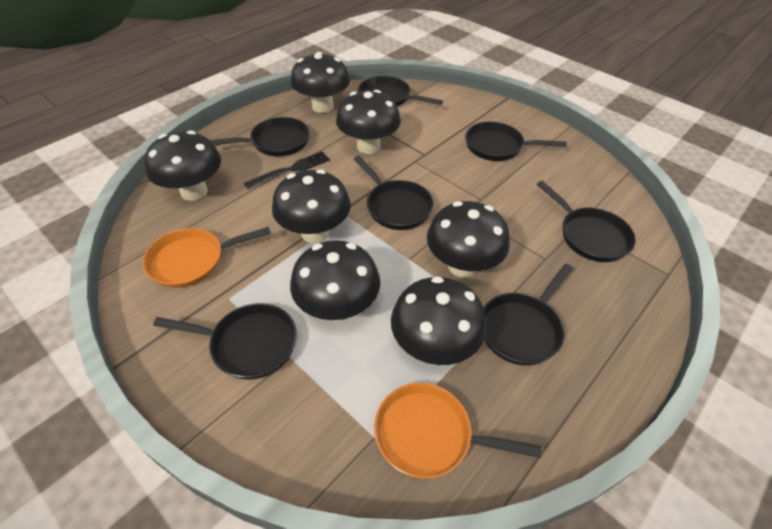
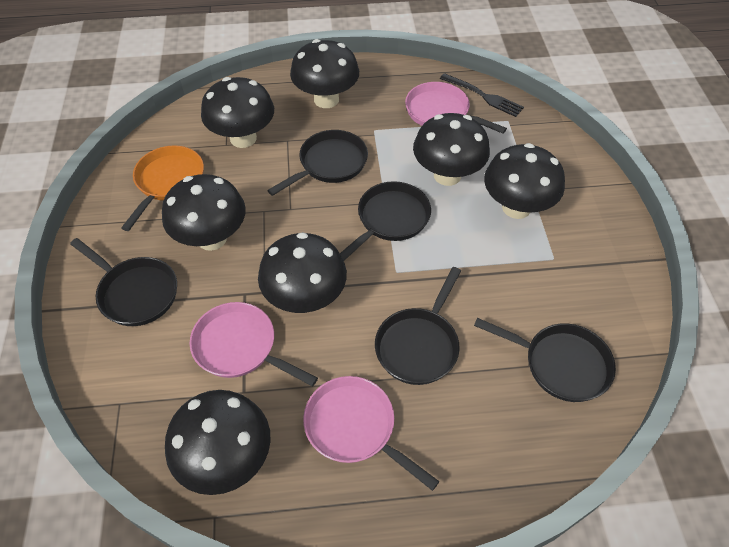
black pan: 7 -> 5
orange pan: 2 -> 1
pink pan: 0 -> 3

